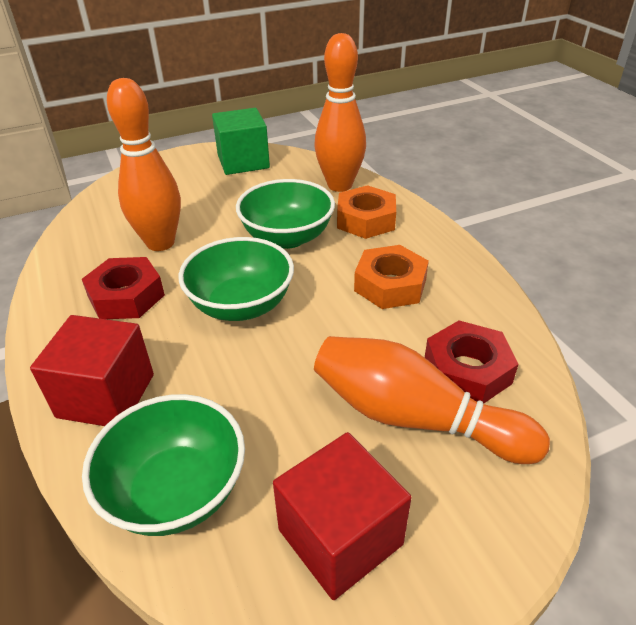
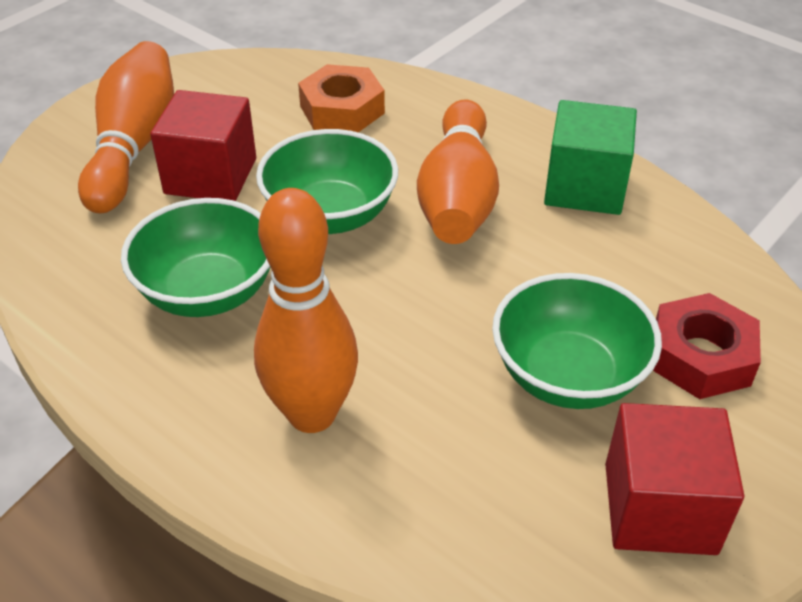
orange nut: 2 -> 1
red nut: 2 -> 1

